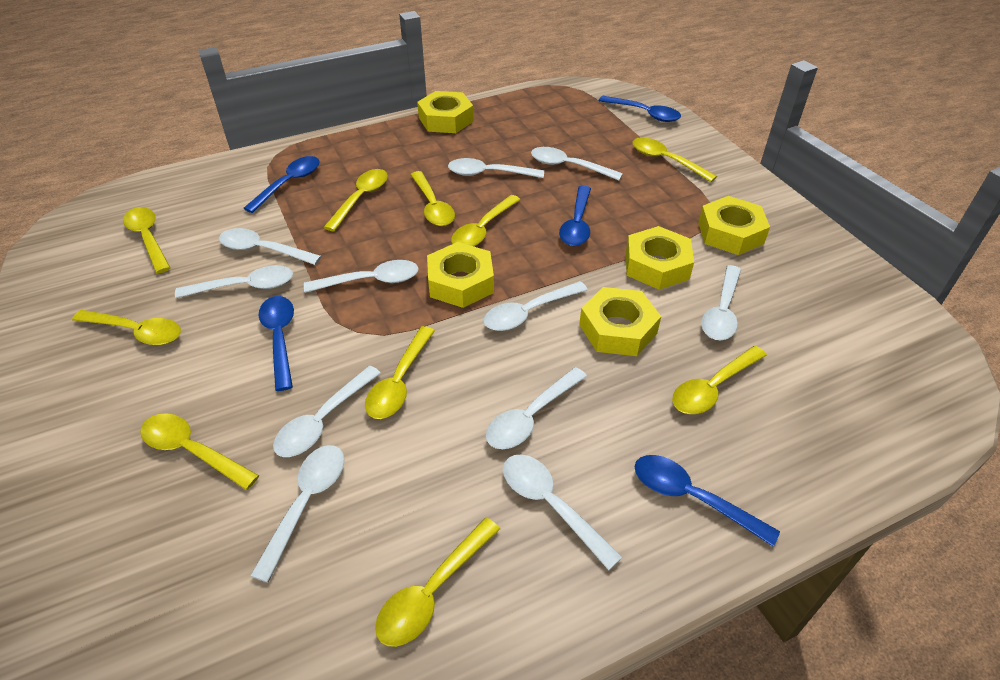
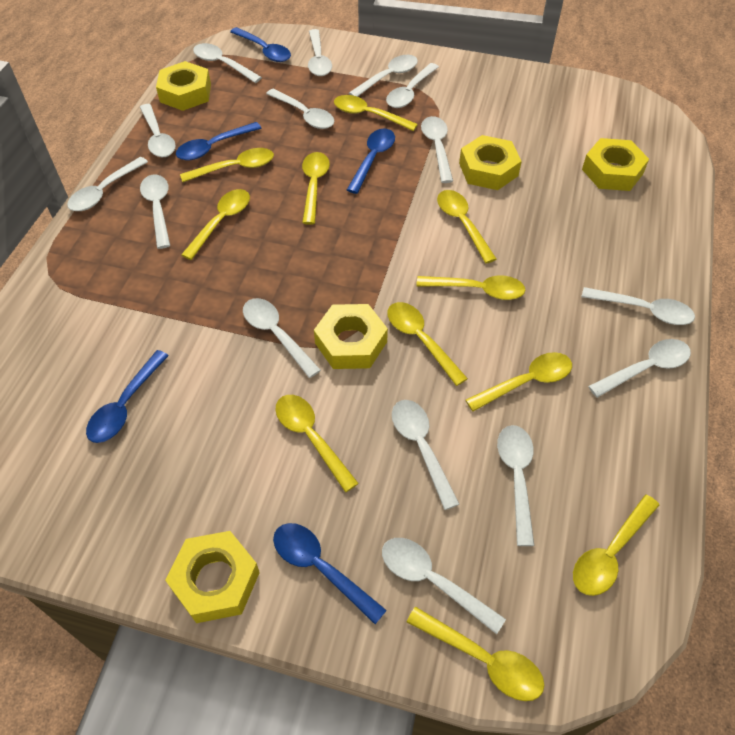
white spoon: 11 -> 15
yellow spoon: 10 -> 11

